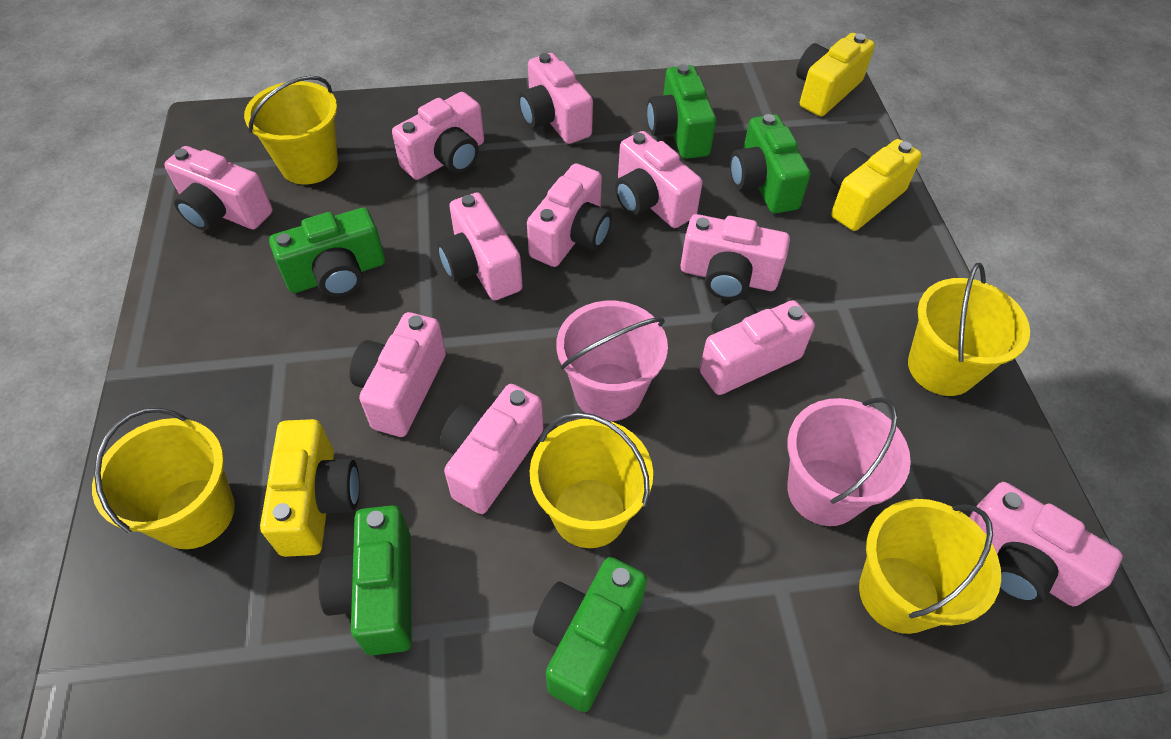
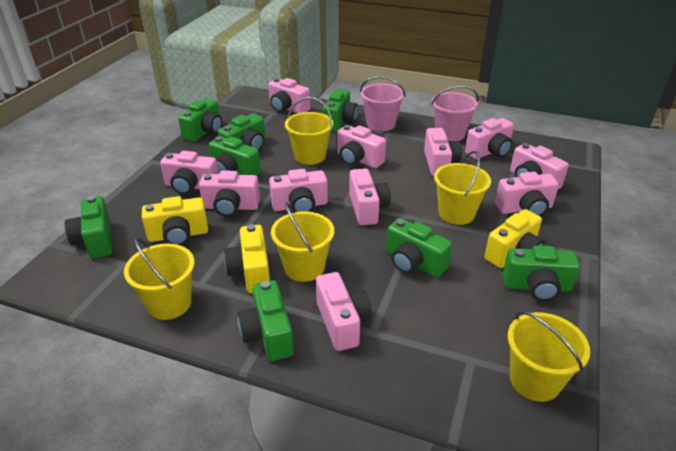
green camera: 5 -> 8

